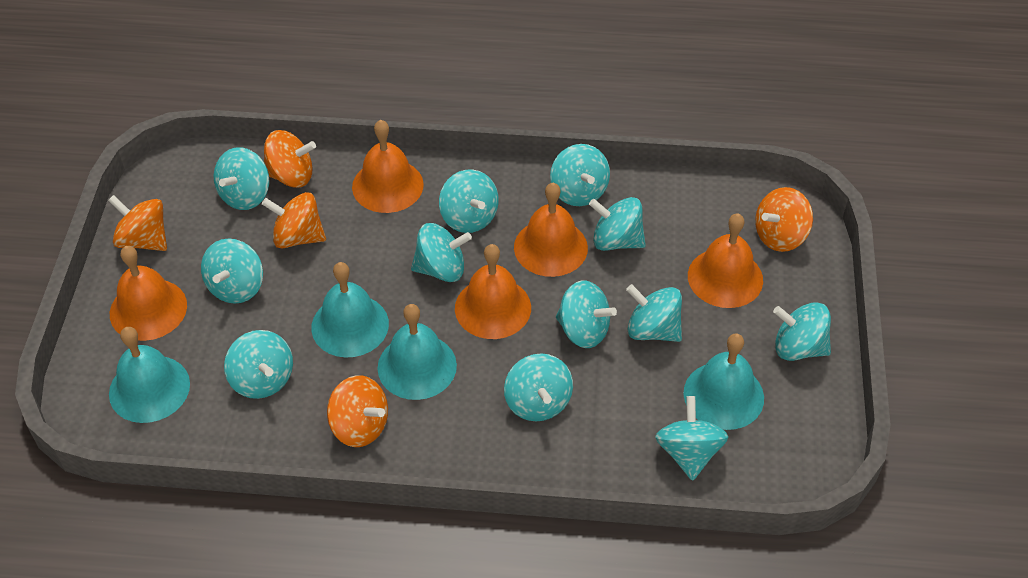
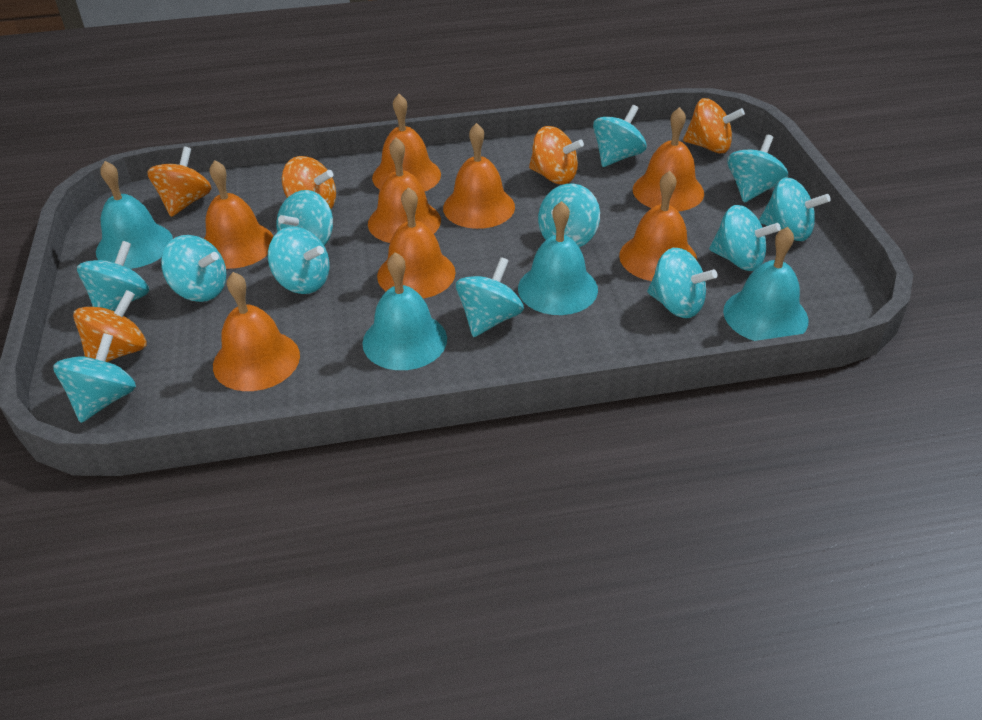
orange bell: 5 -> 8

